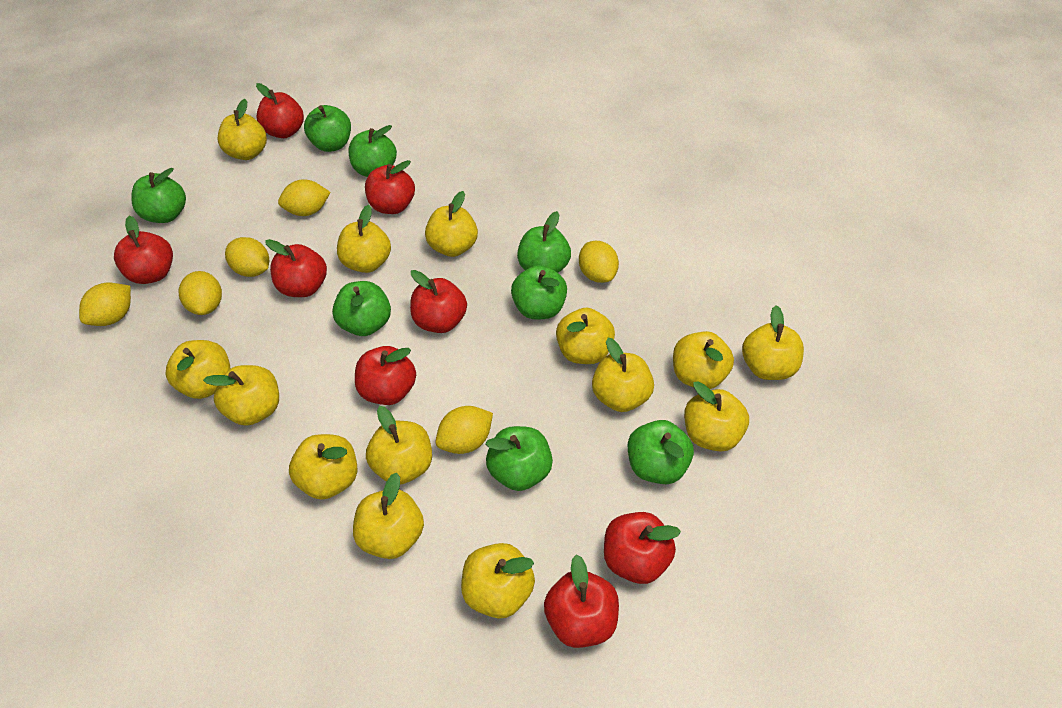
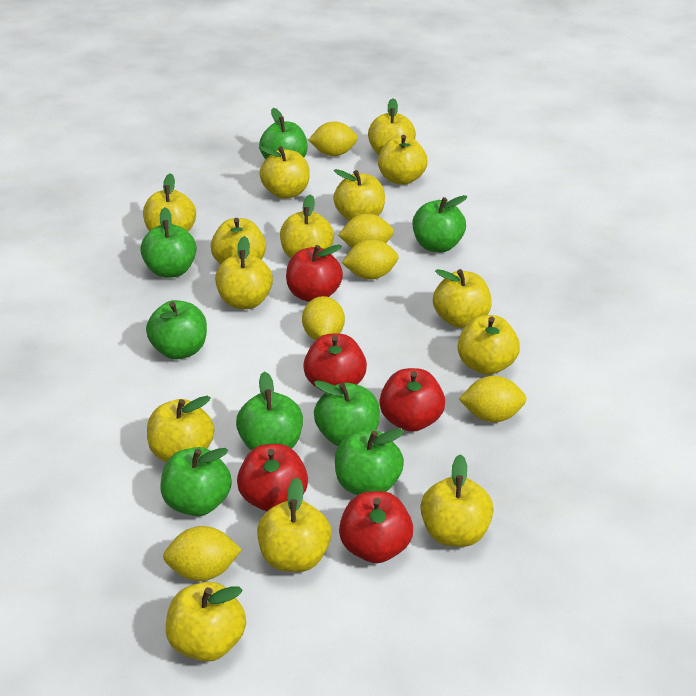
red apple: 8 -> 5

